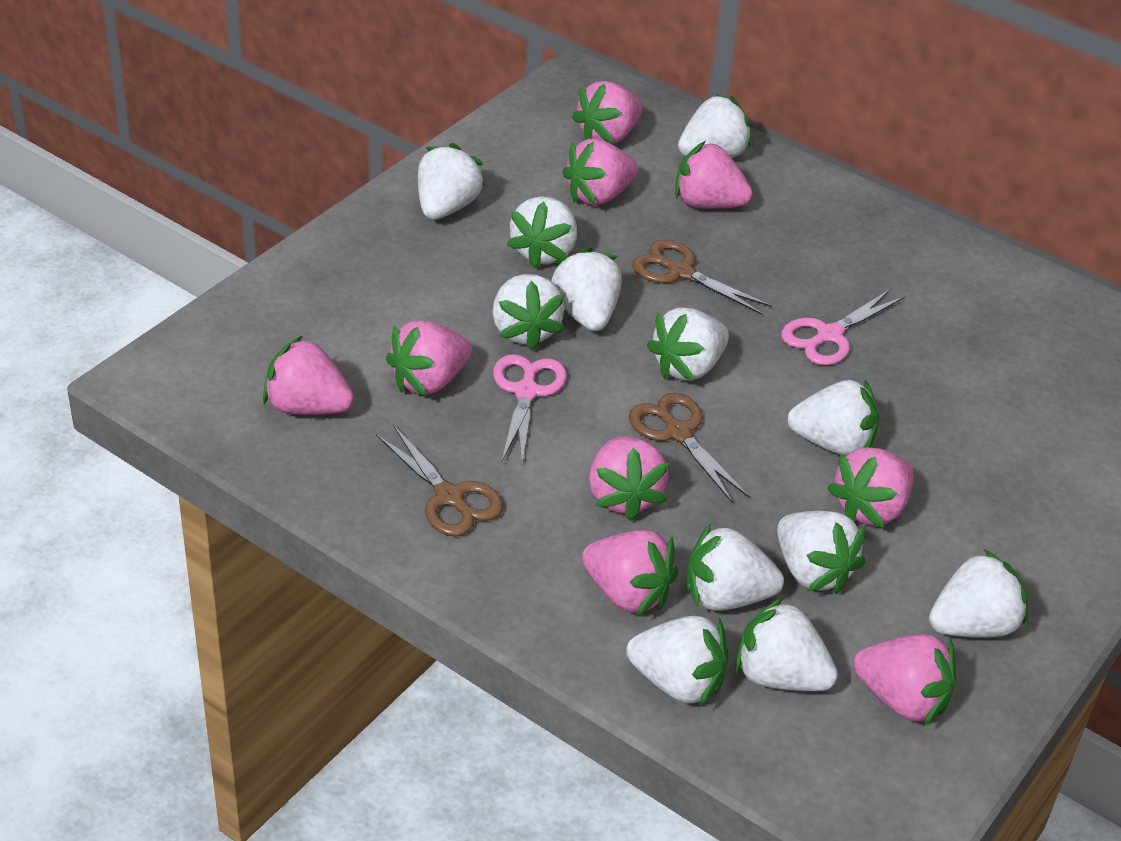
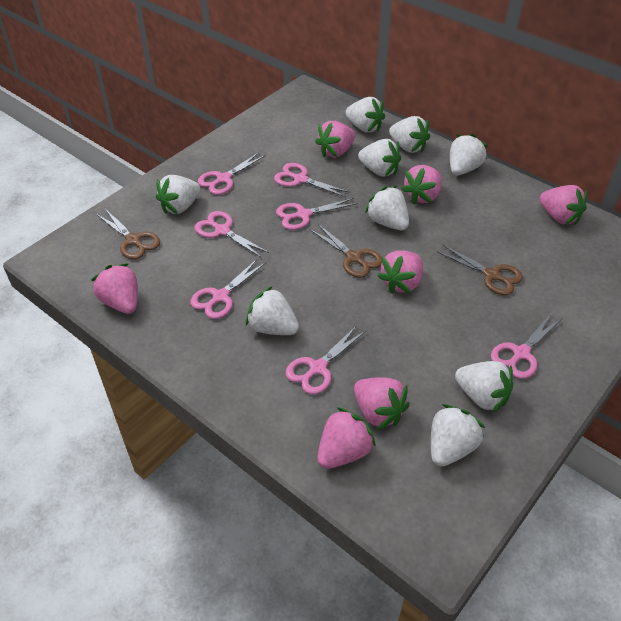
pink scissors: 2 -> 7
pink strawberry: 9 -> 7
white strawberry: 12 -> 9

